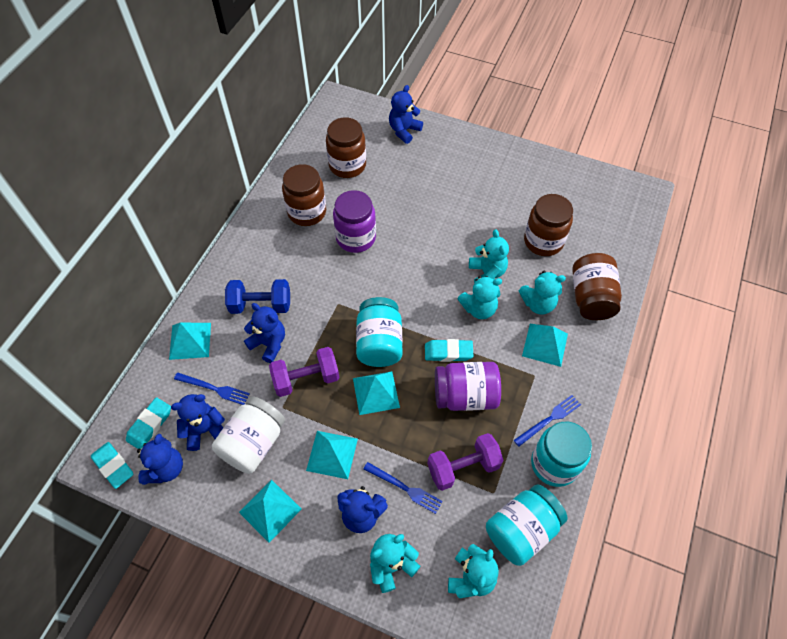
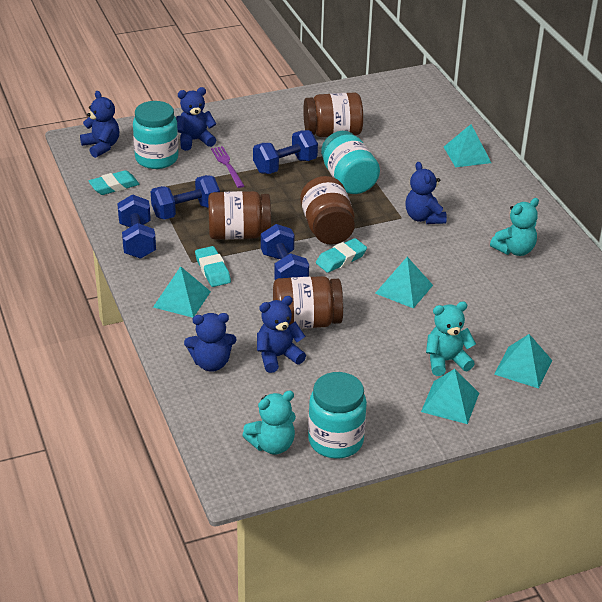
blue dumbbell: 1 -> 4
blue fork: 3 -> 0
purple dumbbell: 2 -> 0
purple fork: 0 -> 1
purple jar: 2 -> 0
turquoise teddy bear: 5 -> 3
white jar: 1 -> 0

